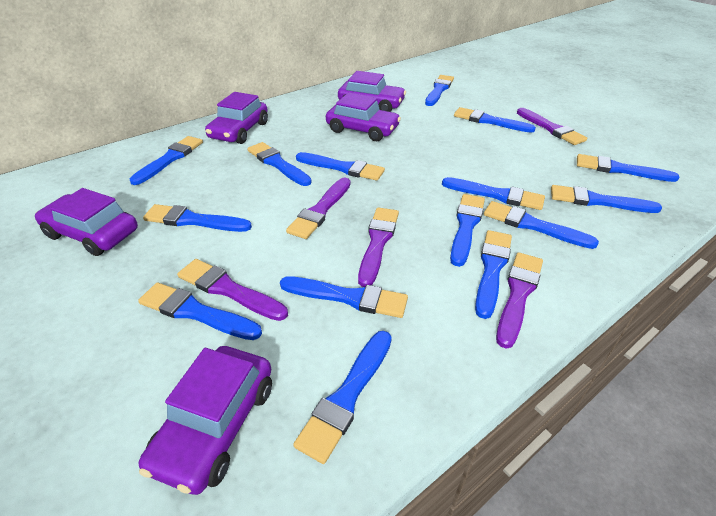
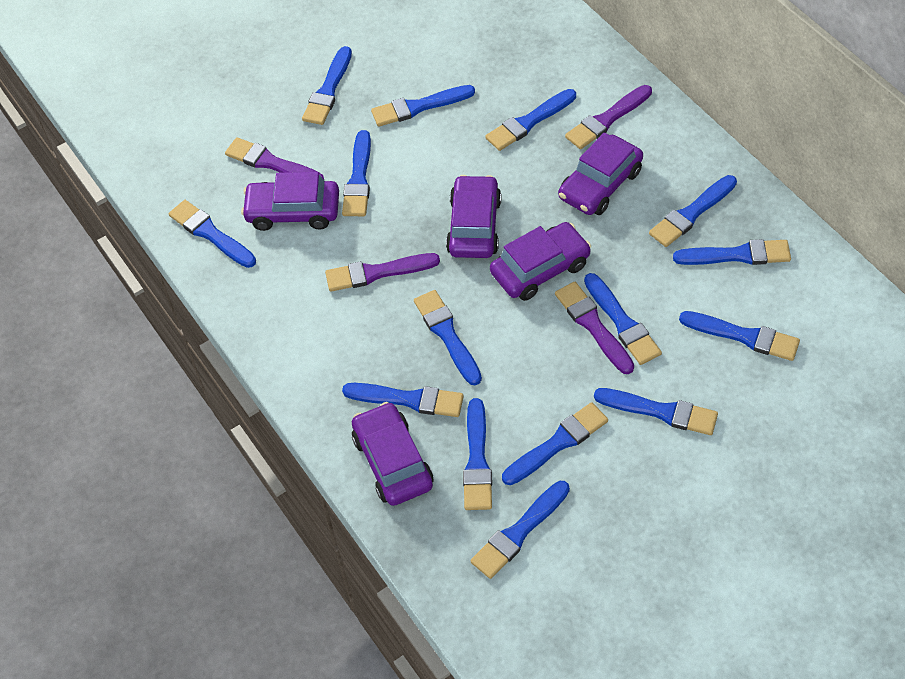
purple brush: 5 -> 4

